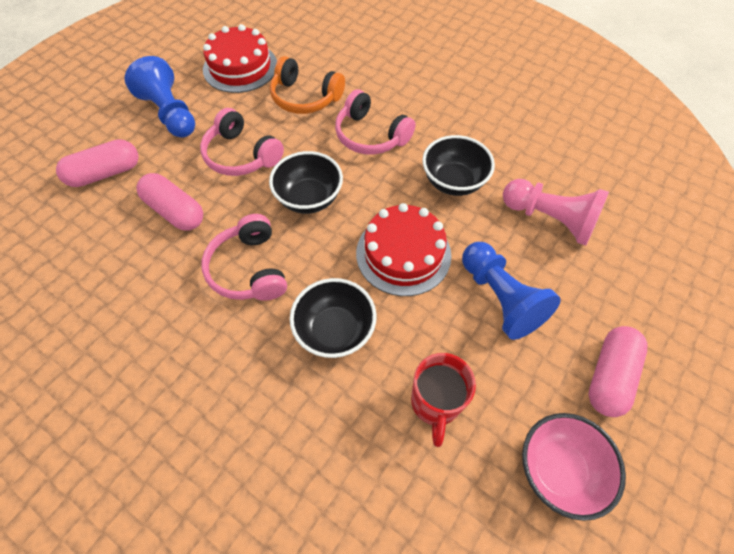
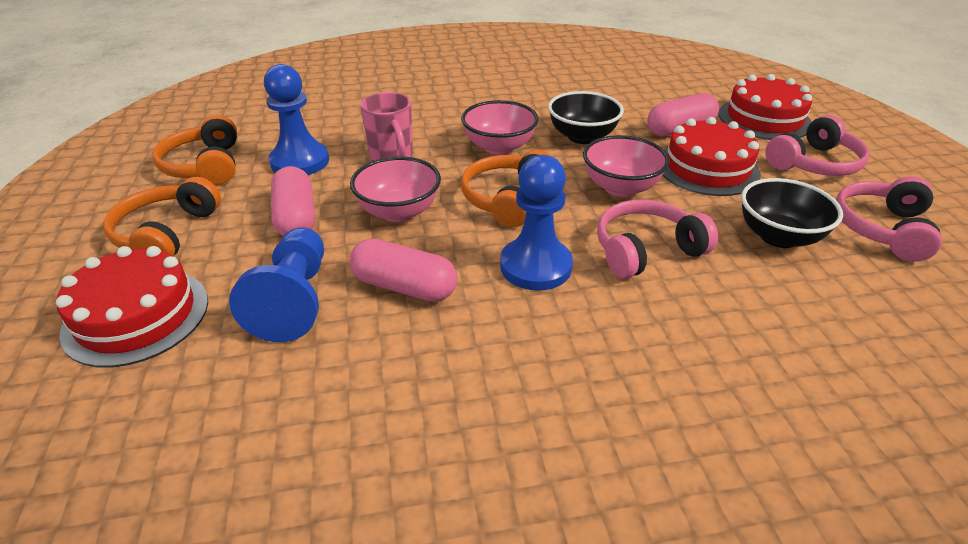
black bowl: 3 -> 2
blue pawn: 2 -> 3
orange headphones: 1 -> 3
pink bowl: 1 -> 3
pink mug: 0 -> 1
pink pawn: 1 -> 0
red cake: 2 -> 3
red mug: 1 -> 0

